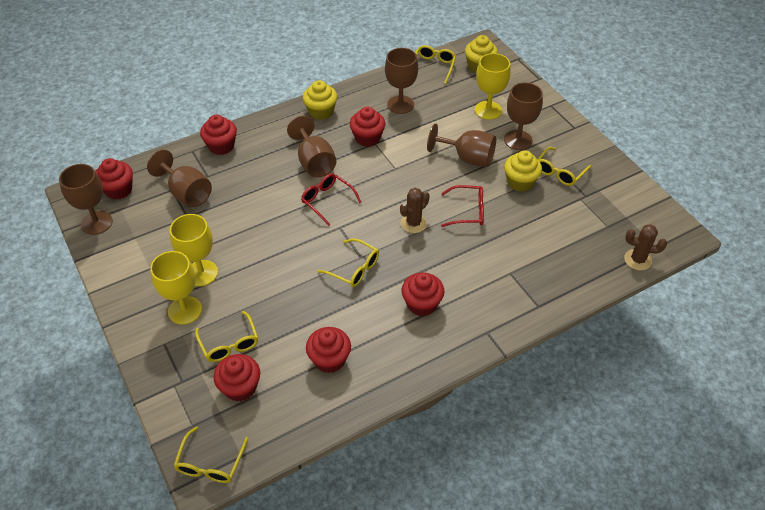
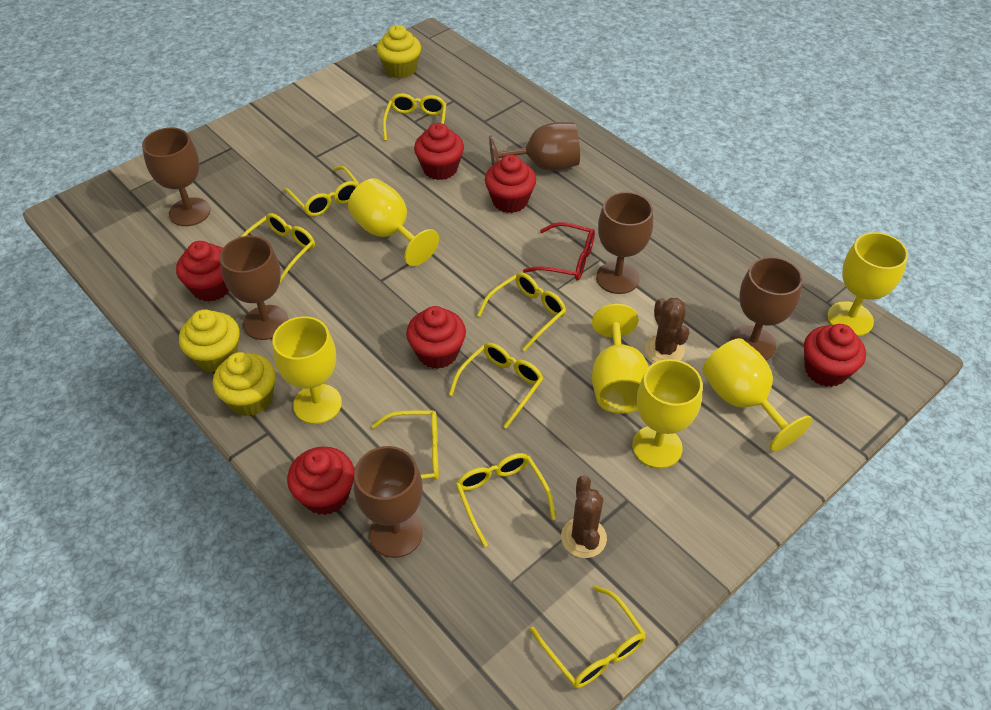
red glasses: 2 -> 1
yellow glasses: 5 -> 8
yellow goblet: 3 -> 6

